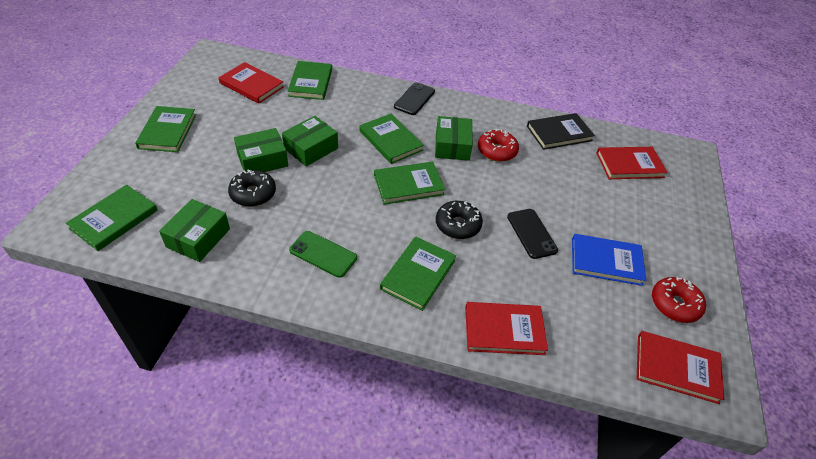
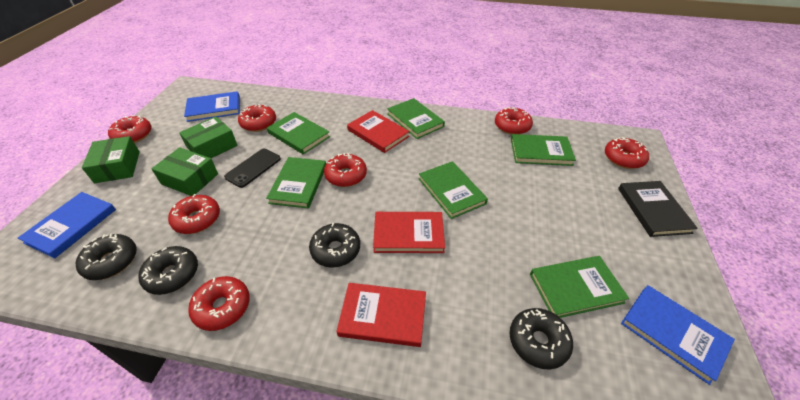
black donut: 2 -> 4
black phone: 2 -> 1
blue book: 1 -> 3
green box: 4 -> 3
green phone: 1 -> 0
red book: 4 -> 3
red donut: 2 -> 7

